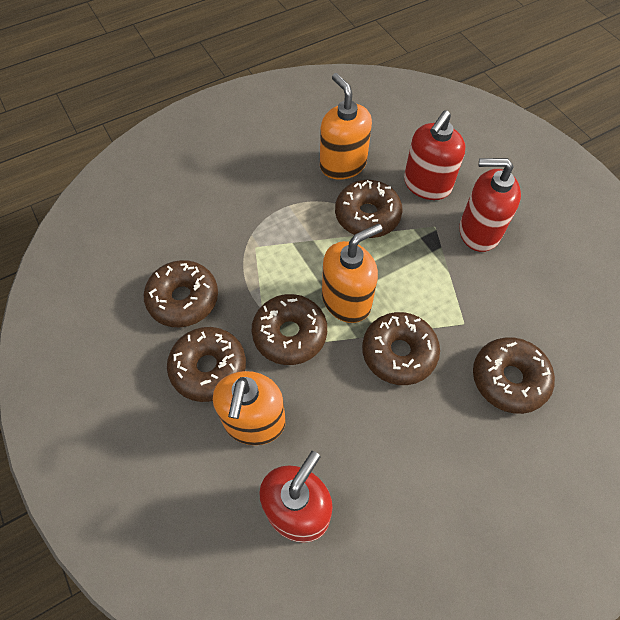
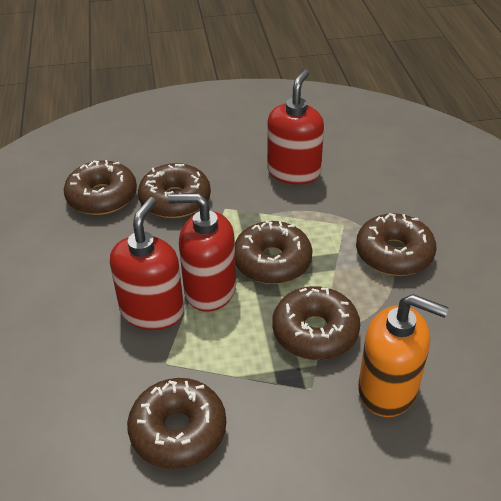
orange soap dispenser: 3 -> 1

